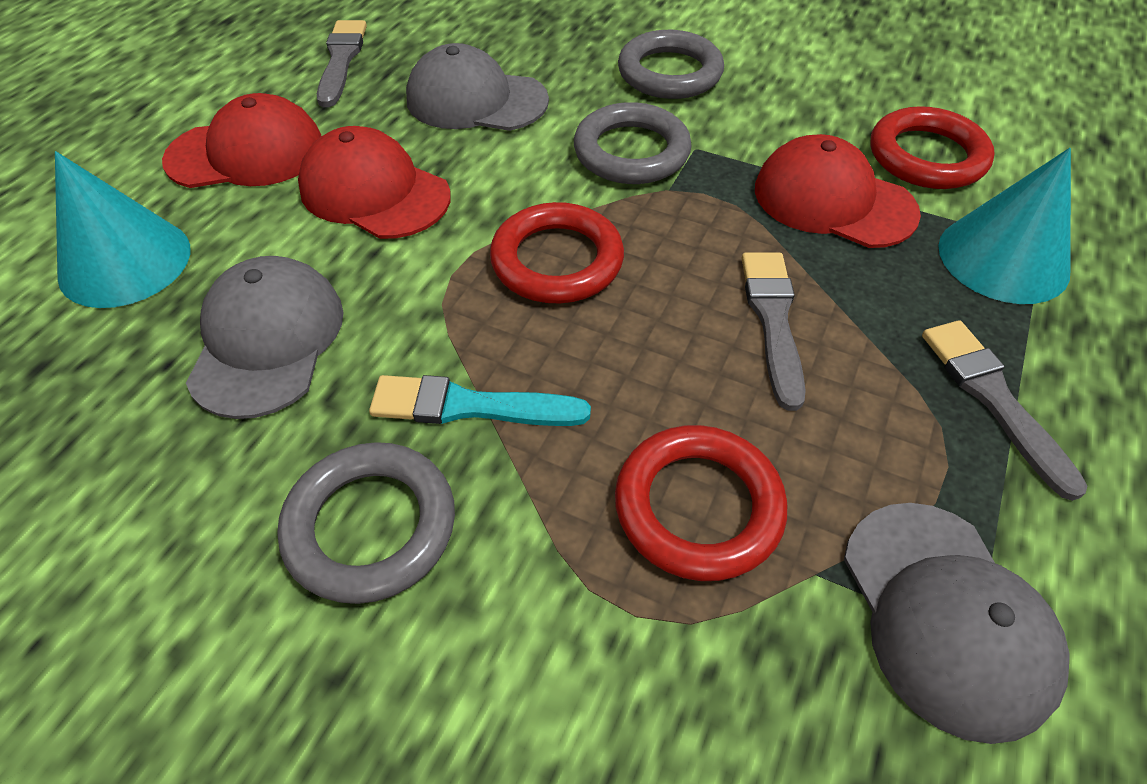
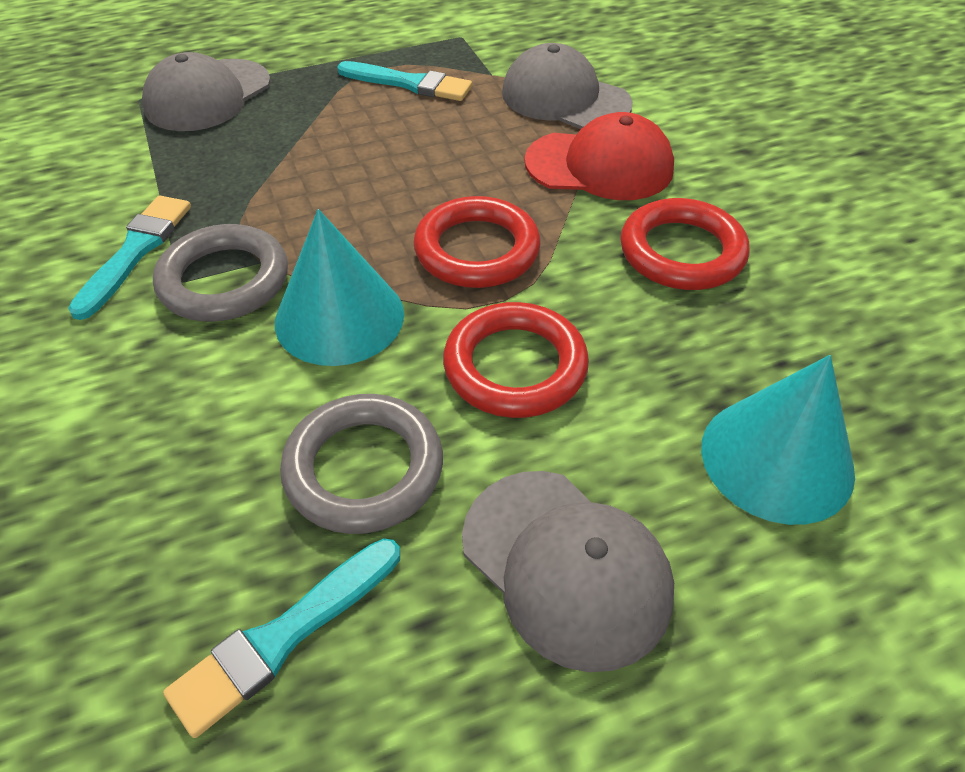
grey brush: 3 -> 0
grey ring: 3 -> 2
red cap: 3 -> 1
turquoise brush: 1 -> 3

